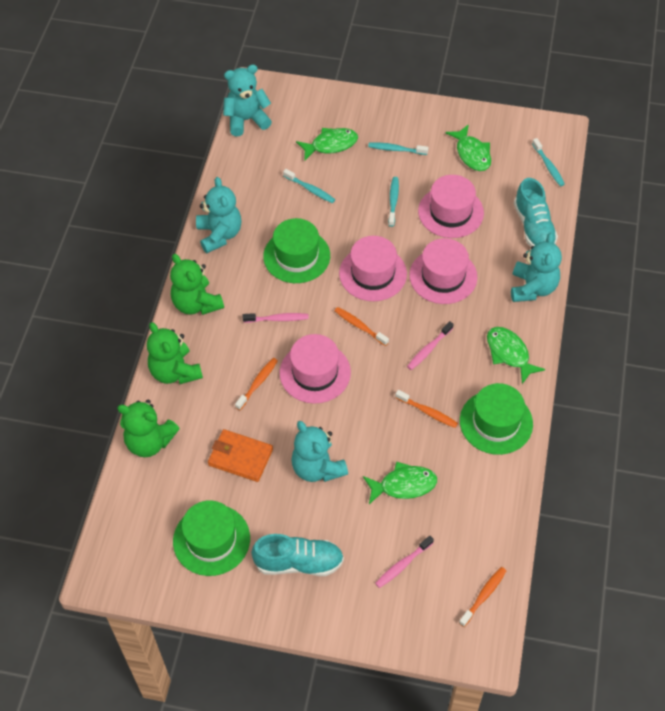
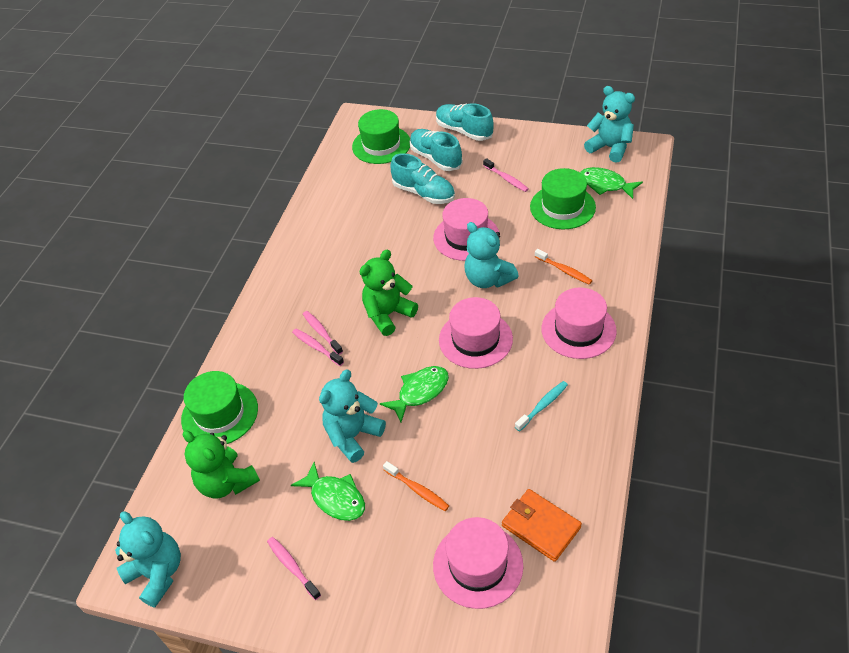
green fish: 4 -> 3
green teddy bear: 3 -> 2
orange toothbrush: 4 -> 2
pink toothbrush: 3 -> 4
turquoise shoe: 2 -> 3
turquoise toothbrush: 4 -> 1

